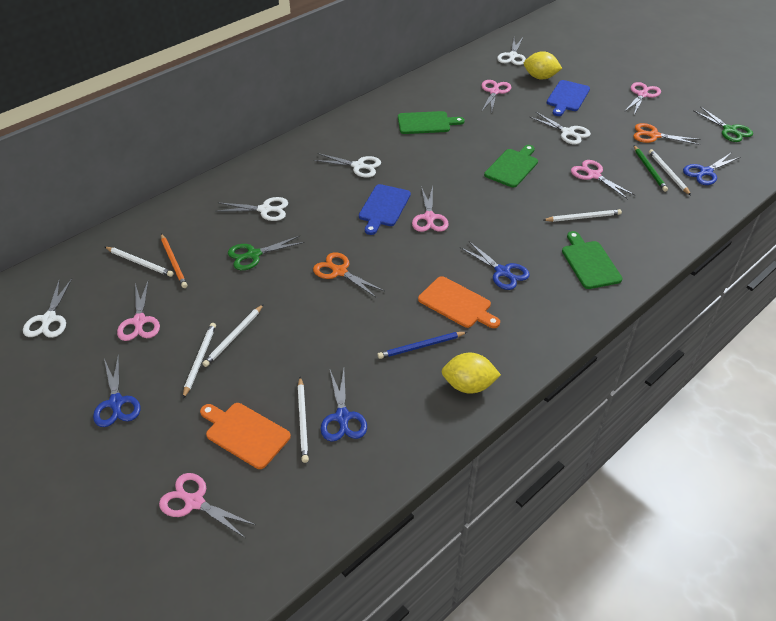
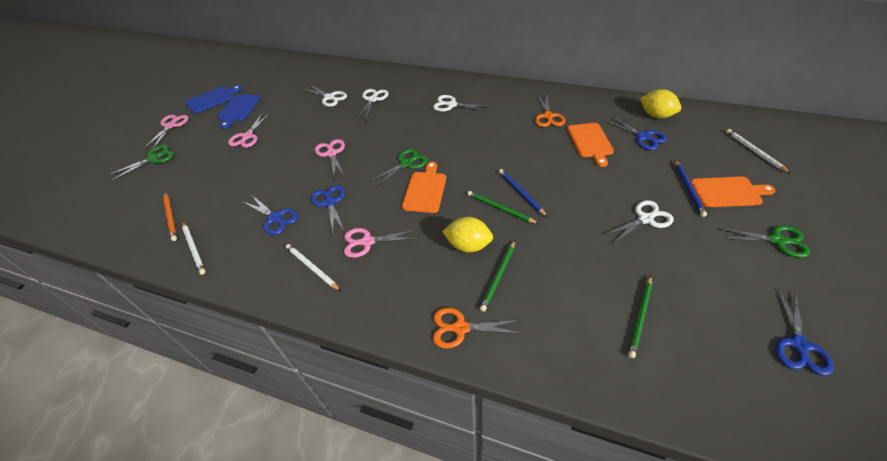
blue pencil: 1 -> 2
green cutting board: 3 -> 0
green pencil: 1 -> 3
green scissors: 2 -> 3
orange cutting board: 2 -> 3
pink scissors: 6 -> 4
white pencil: 6 -> 3
white scissors: 5 -> 4

